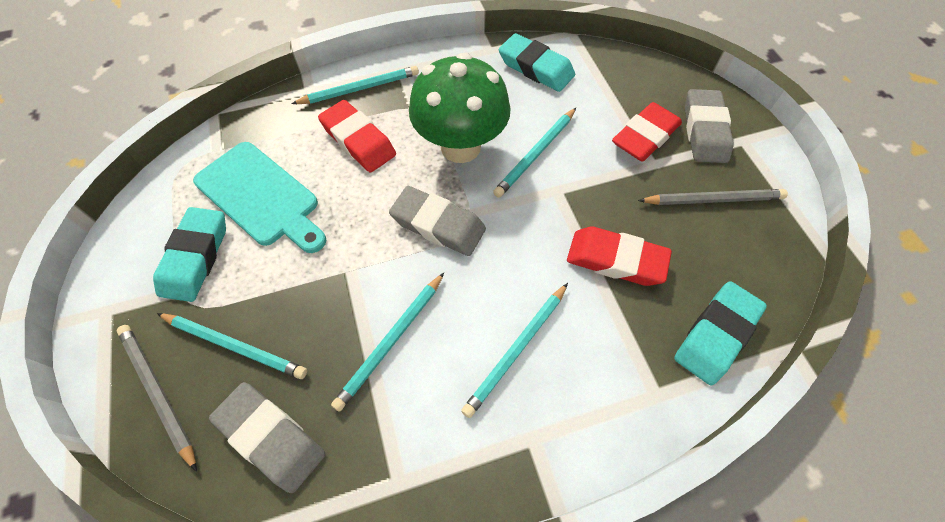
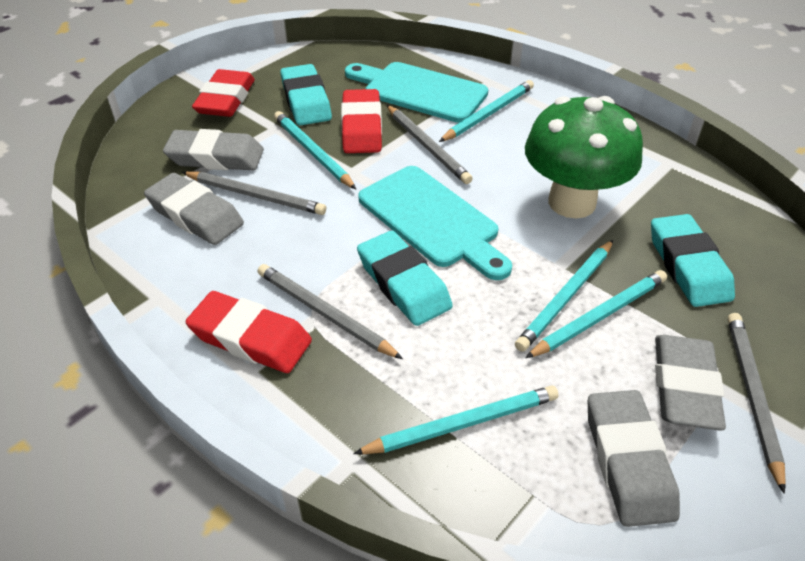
grey eraser: 3 -> 4
grey pencil: 2 -> 4
turquoise cutting board: 1 -> 2

